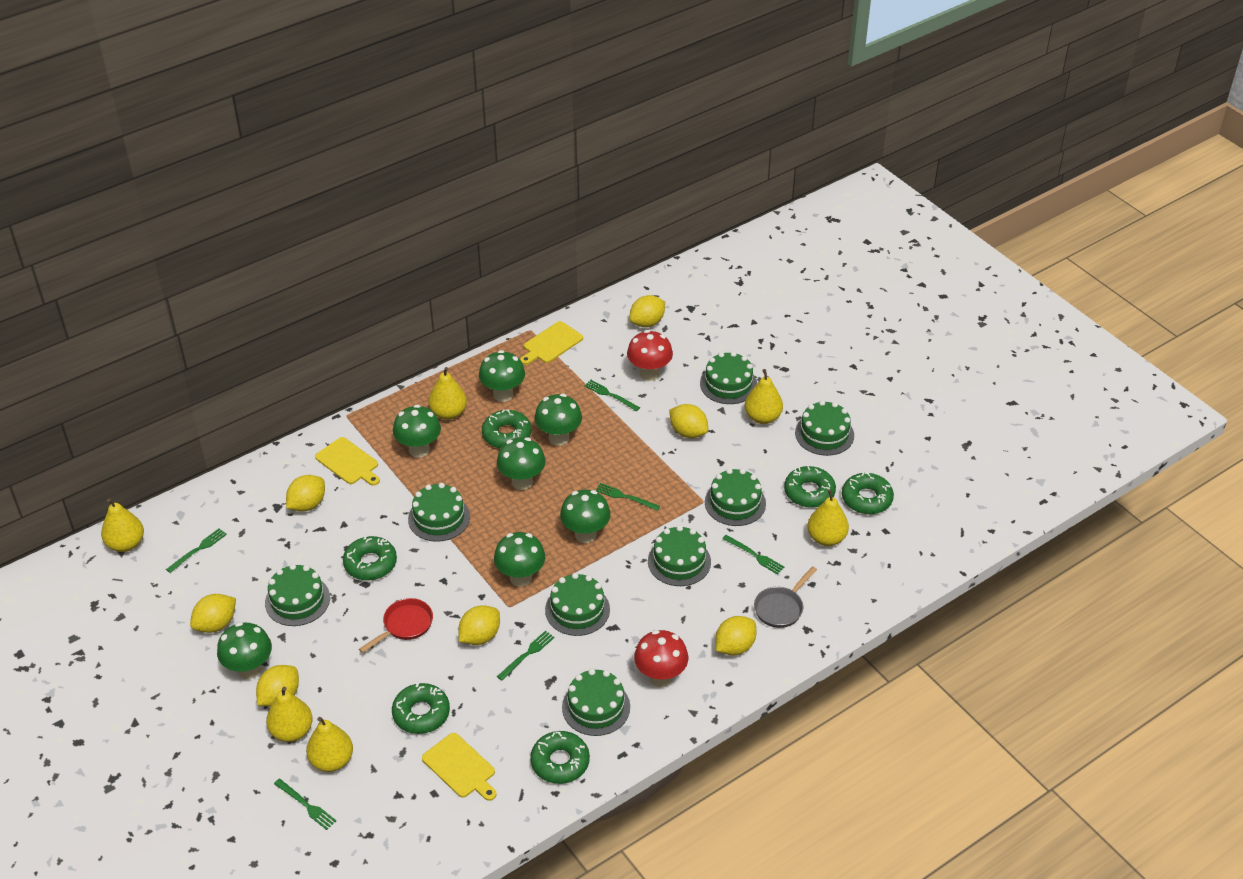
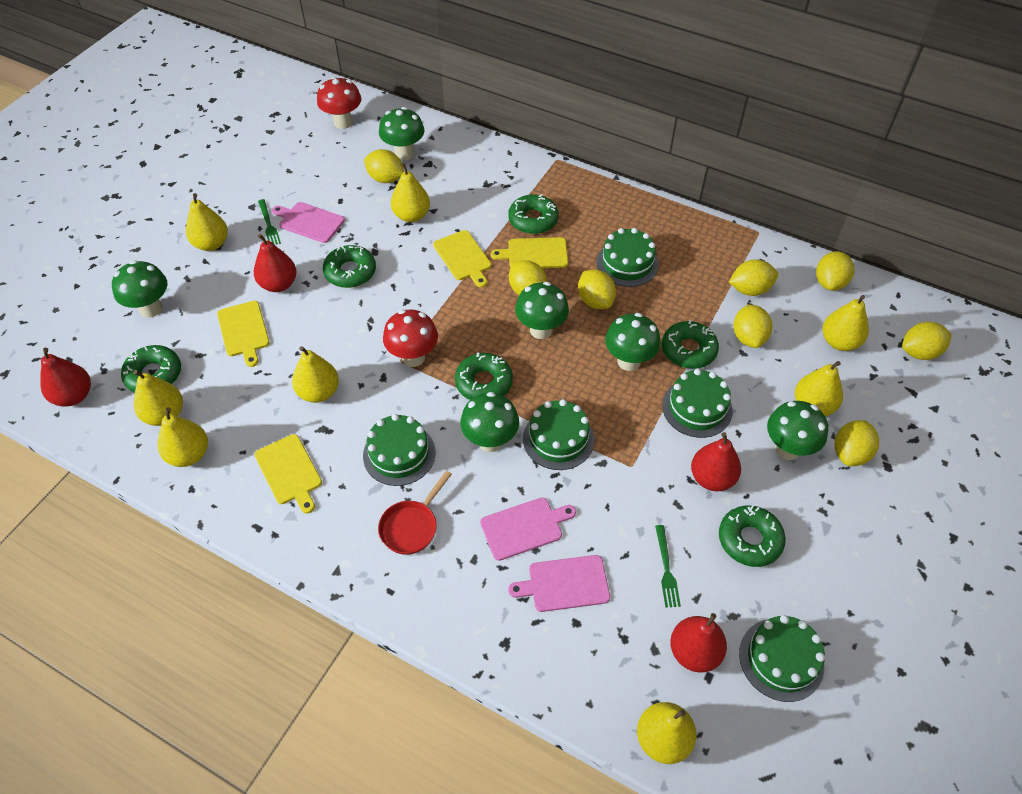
green cake: 8 -> 5
green fork: 6 -> 2
green mushroom: 7 -> 6
grey pan: 1 -> 0
pink cutting board: 0 -> 3
red pear: 0 -> 4
yellow cutting board: 3 -> 4
yellow lemon: 7 -> 8
yellow pear: 6 -> 8

